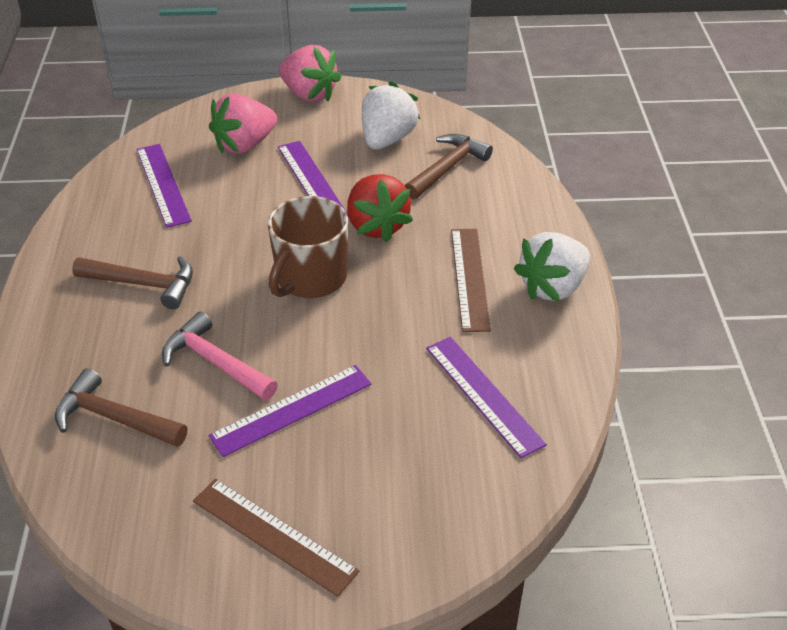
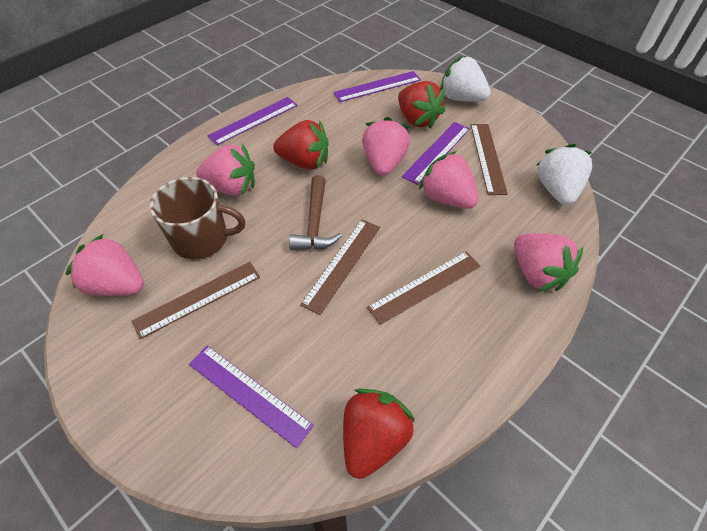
brown hammer: 3 -> 1
brown ruler: 2 -> 4
pink hammer: 1 -> 0
pink strawberry: 2 -> 5
red strawberry: 1 -> 3

